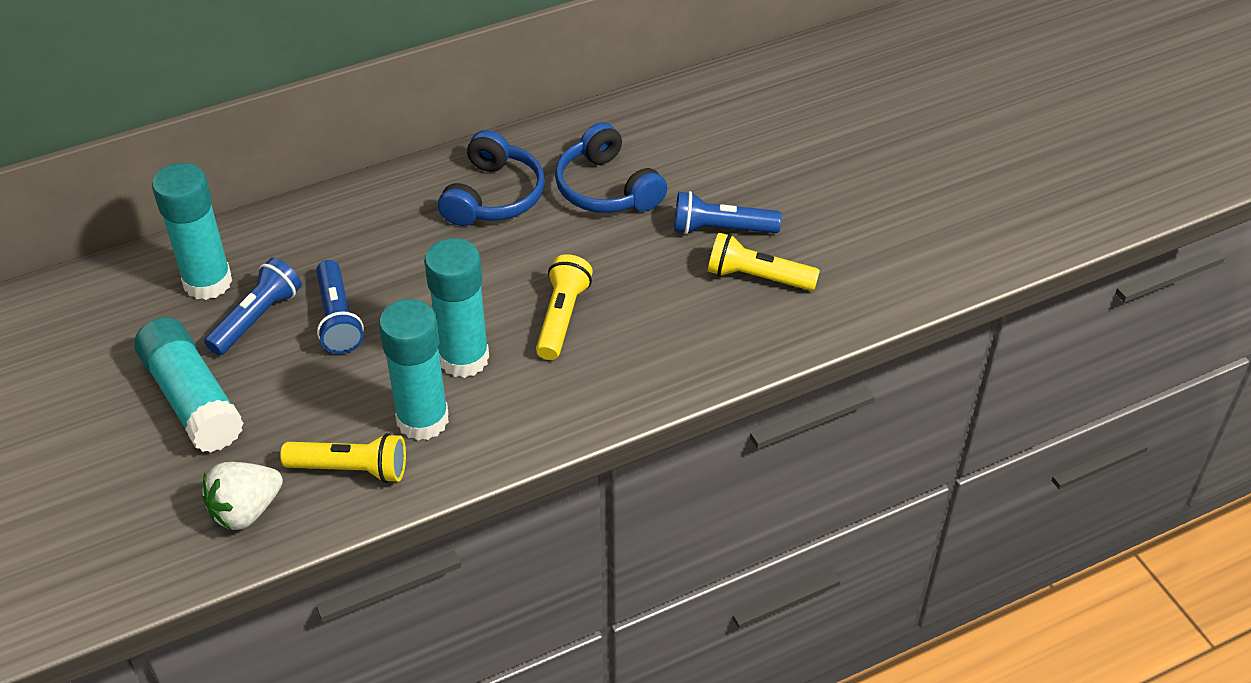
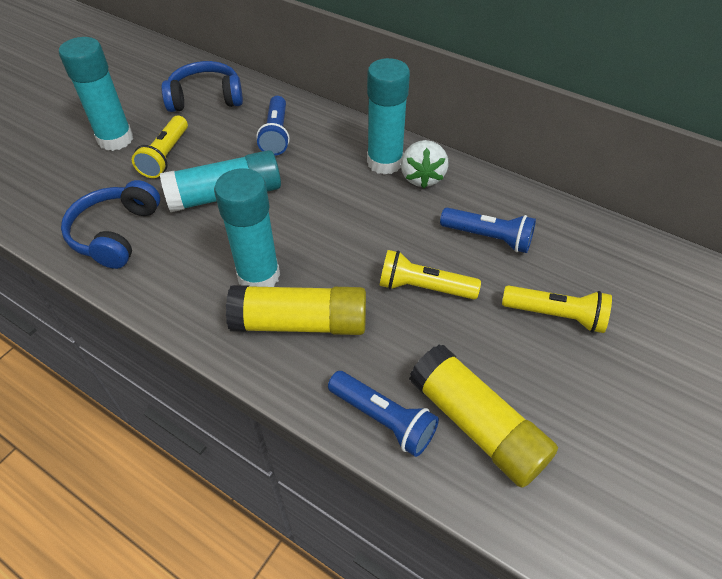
yellow glue stick: 0 -> 2

